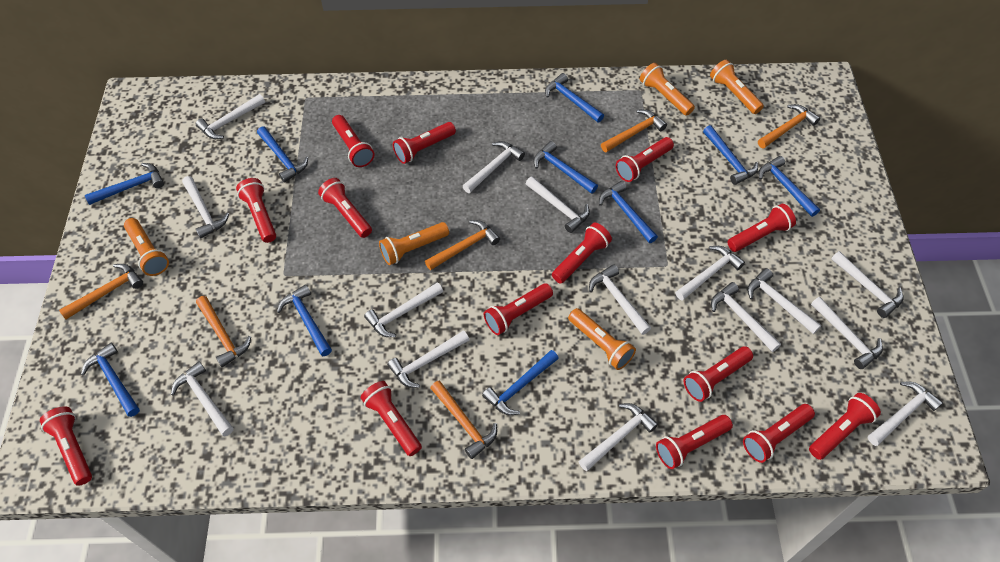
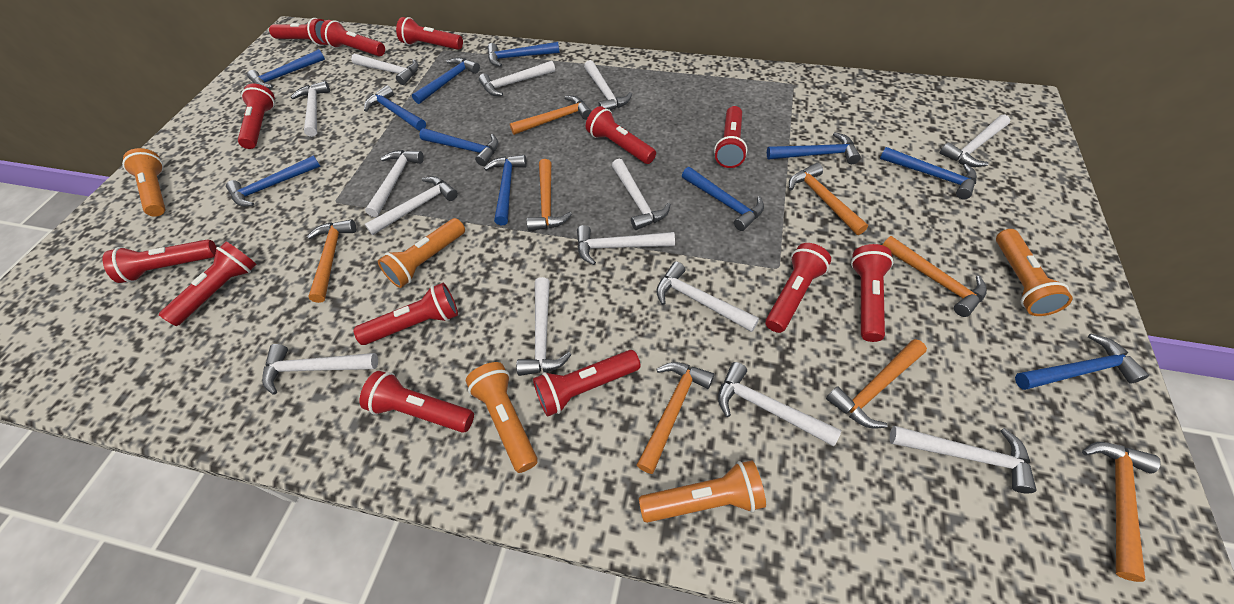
blue hammer: 10 -> 11
orange hammer: 6 -> 8
red flashlight: 14 -> 13
white hammer: 15 -> 14

